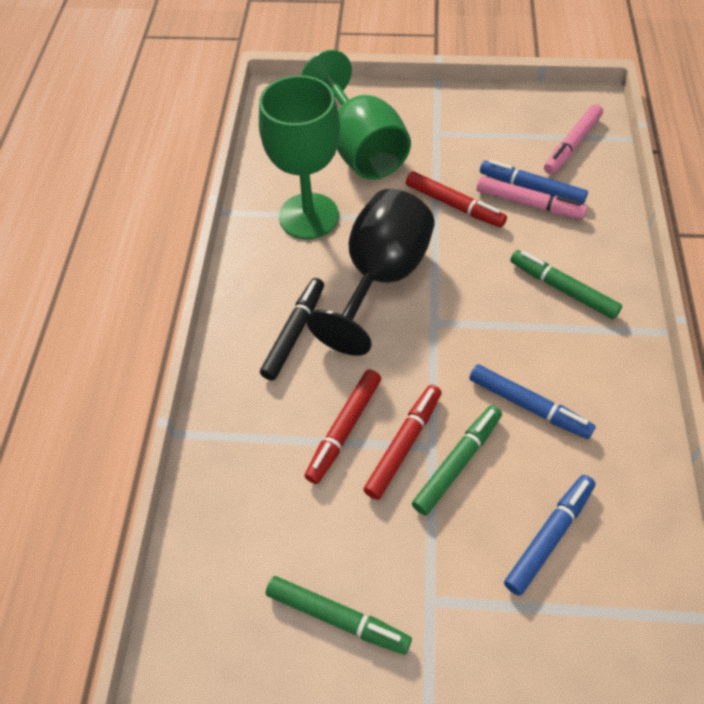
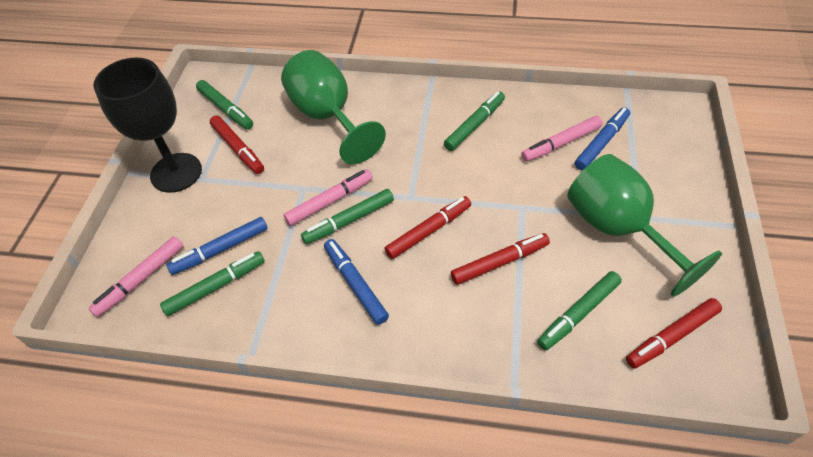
black marker: 1 -> 0
green marker: 3 -> 5
pink marker: 2 -> 3
red marker: 3 -> 4

